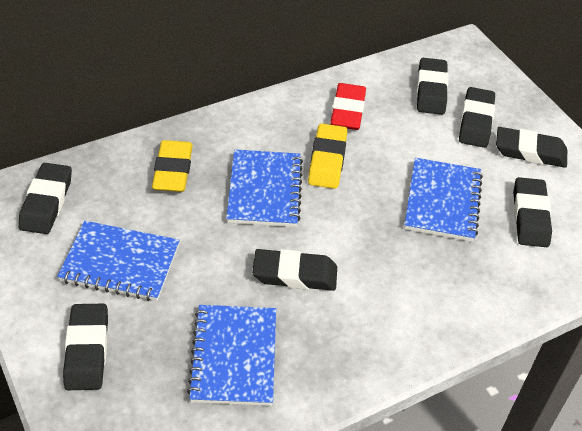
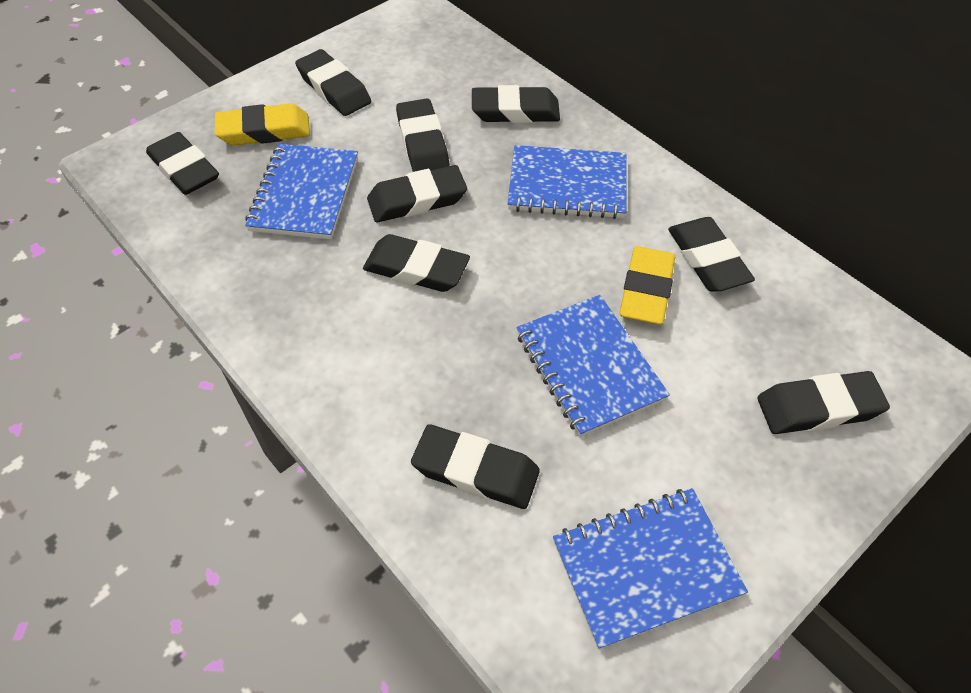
black eraser: 7 -> 9
red eraser: 1 -> 0

